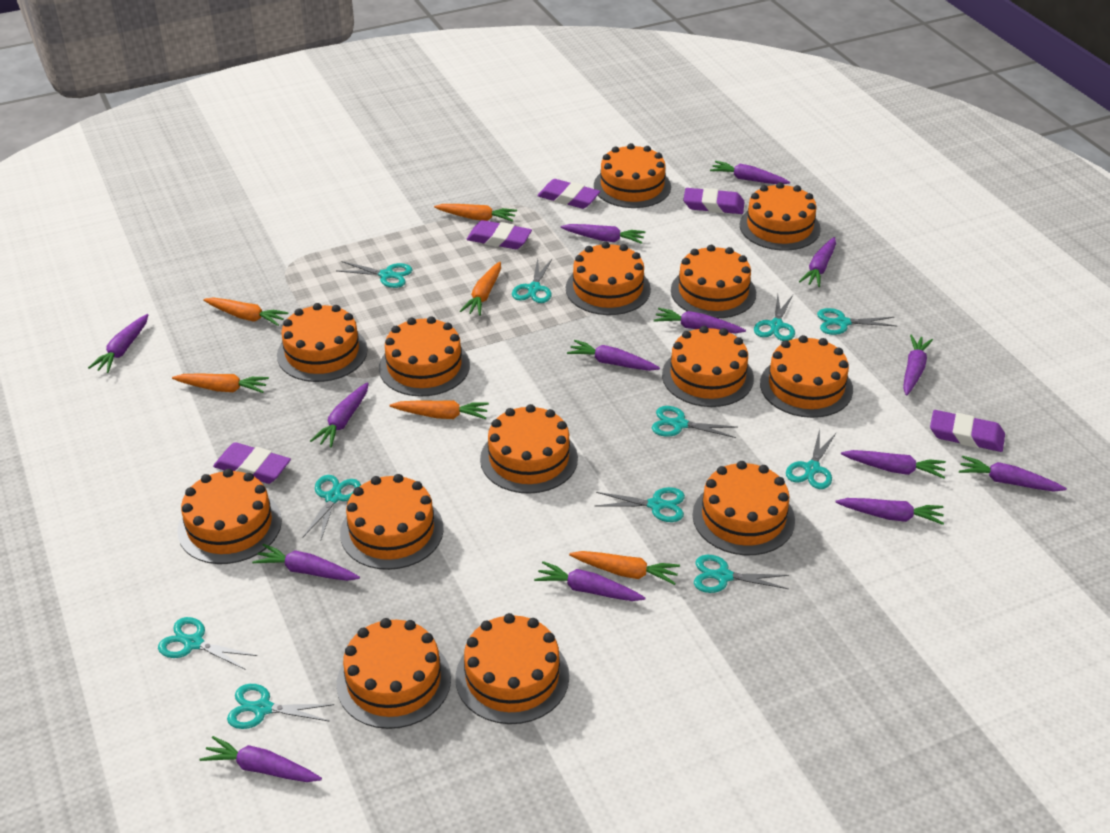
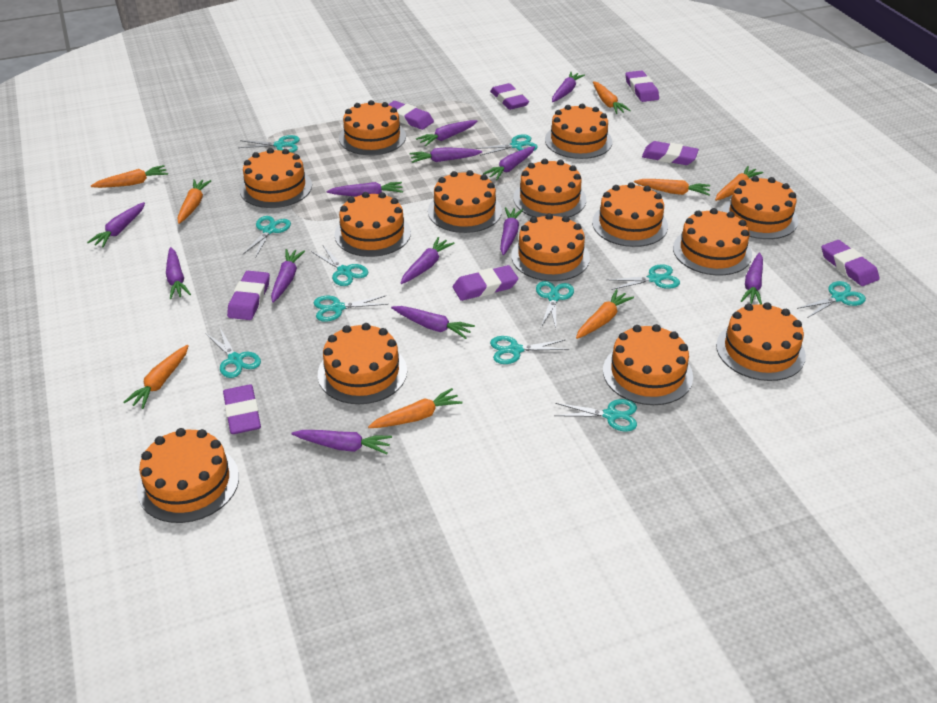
orange carrot: 6 -> 8
purple carrot: 14 -> 13
purple eraser: 5 -> 8

